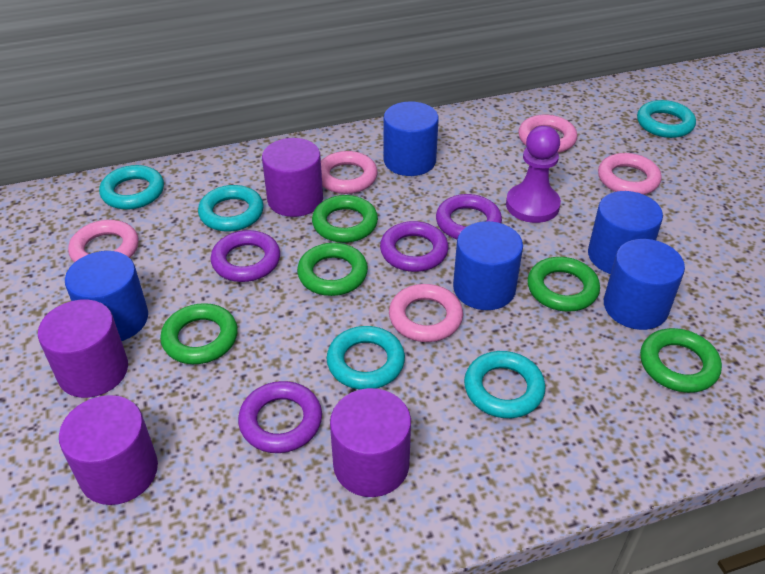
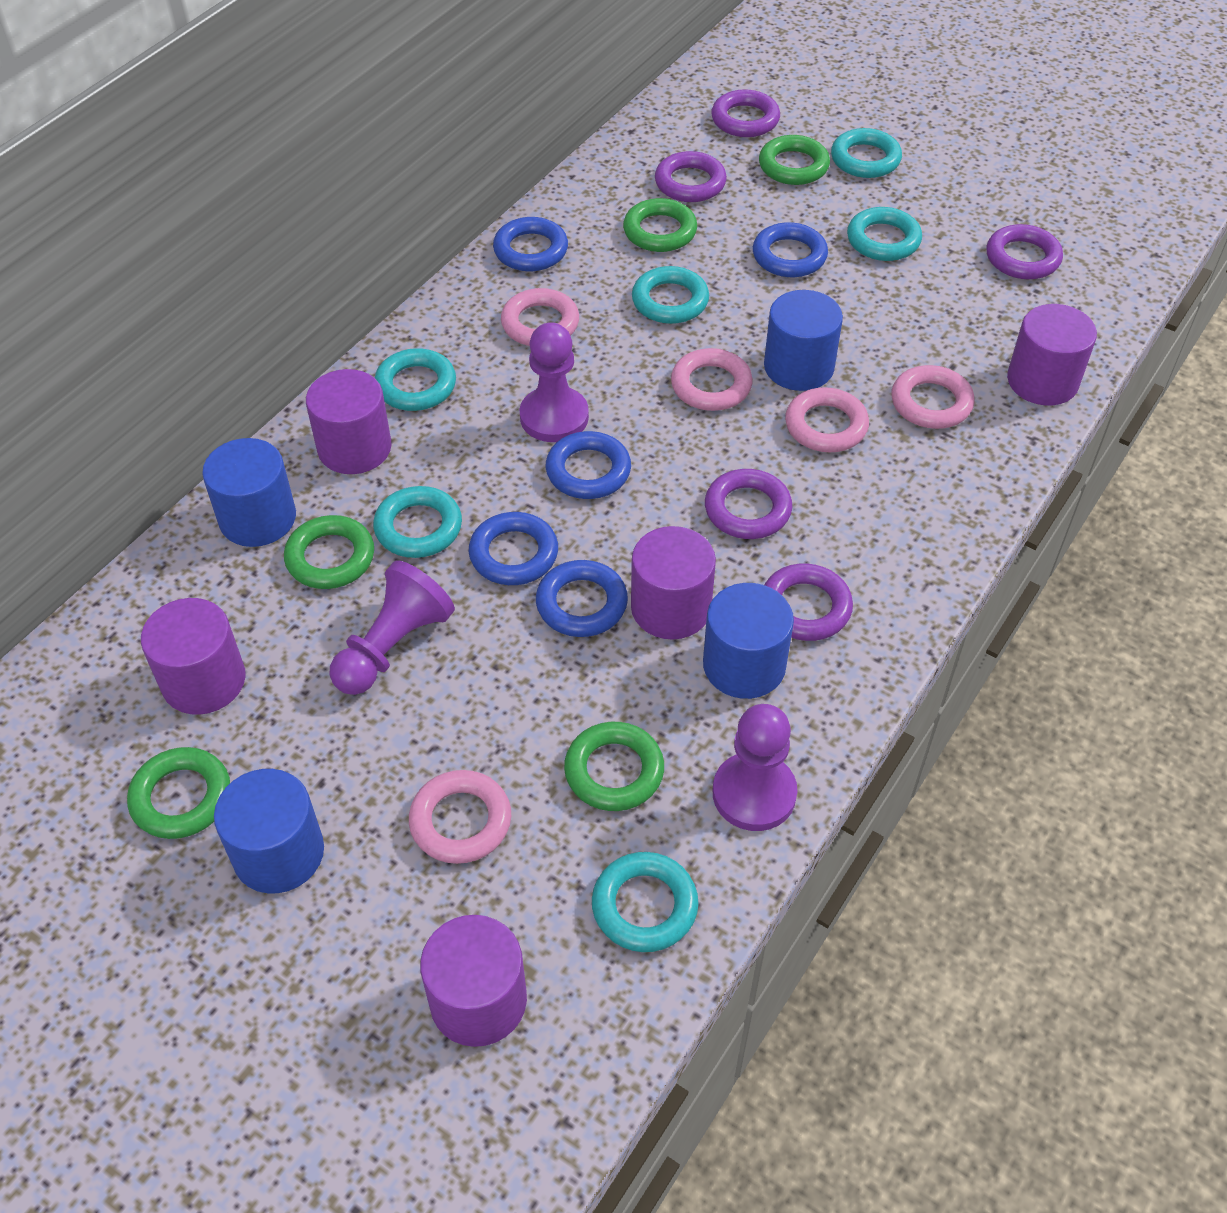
blue cylinder: 5 -> 4
blue ring: 0 -> 5
purple cylinder: 4 -> 5
purple pawn: 1 -> 3
purple ring: 4 -> 5
turquoise ring: 5 -> 6

